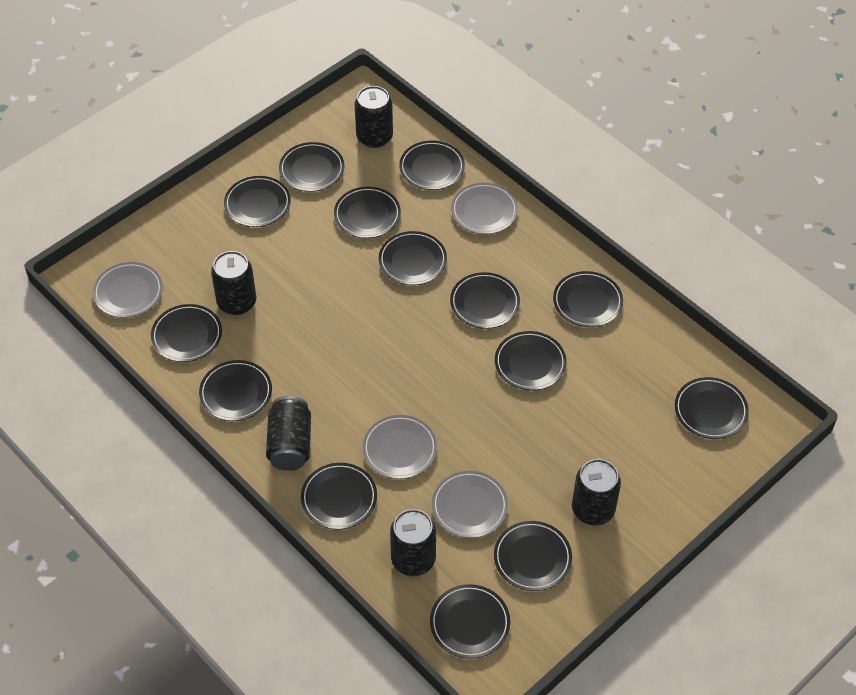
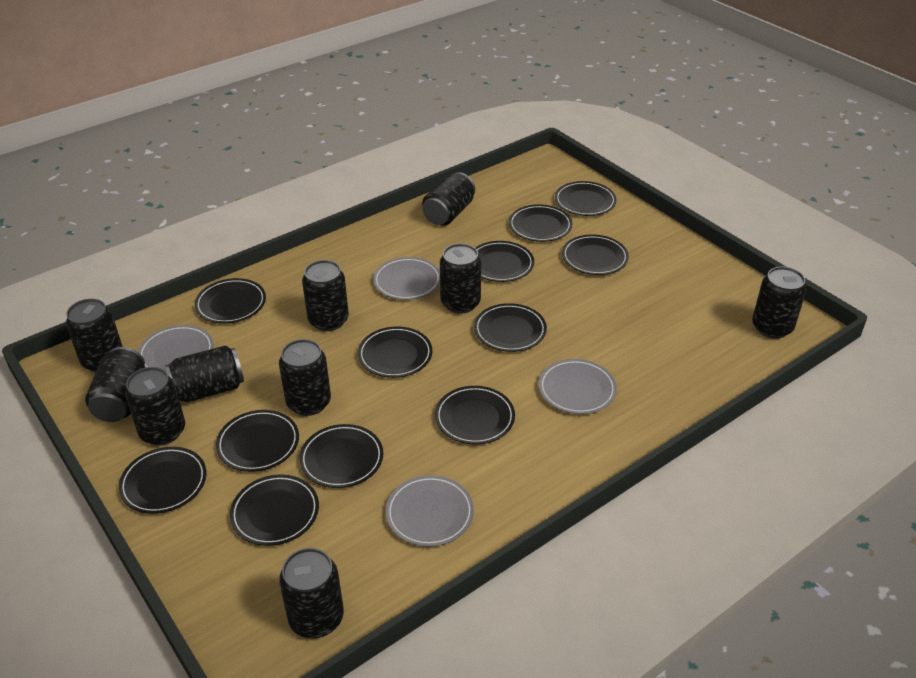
black can: 5 -> 10
black plate: 14 -> 12

